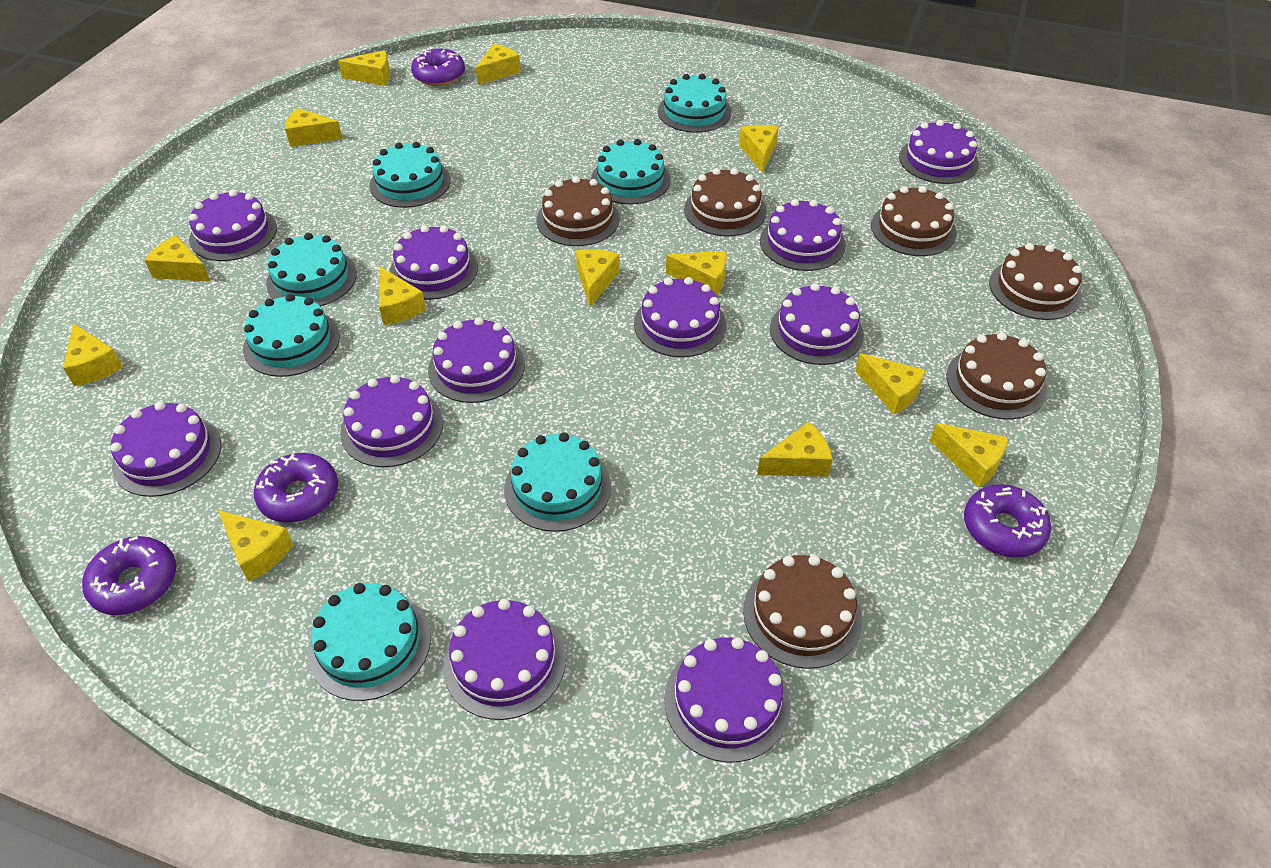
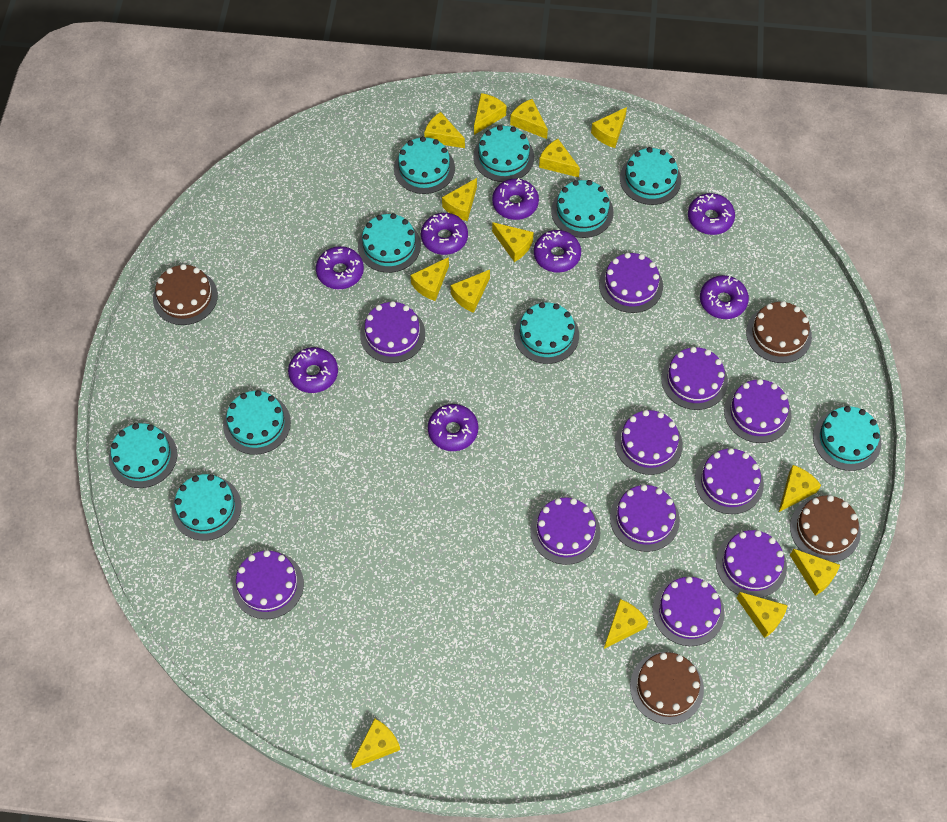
brown cake: 6 -> 4
purple donut: 4 -> 8
turquoise cake: 7 -> 10
yellow cheese: 13 -> 14

